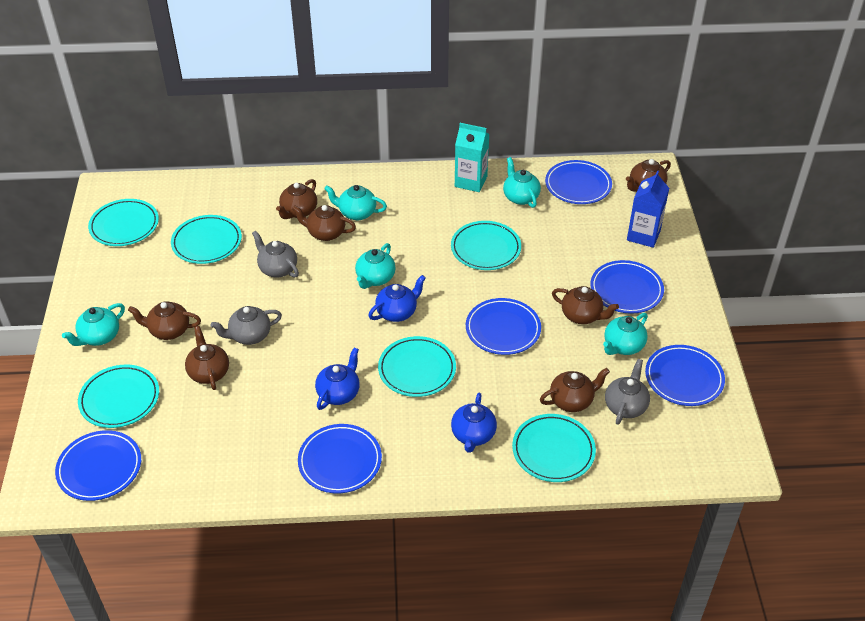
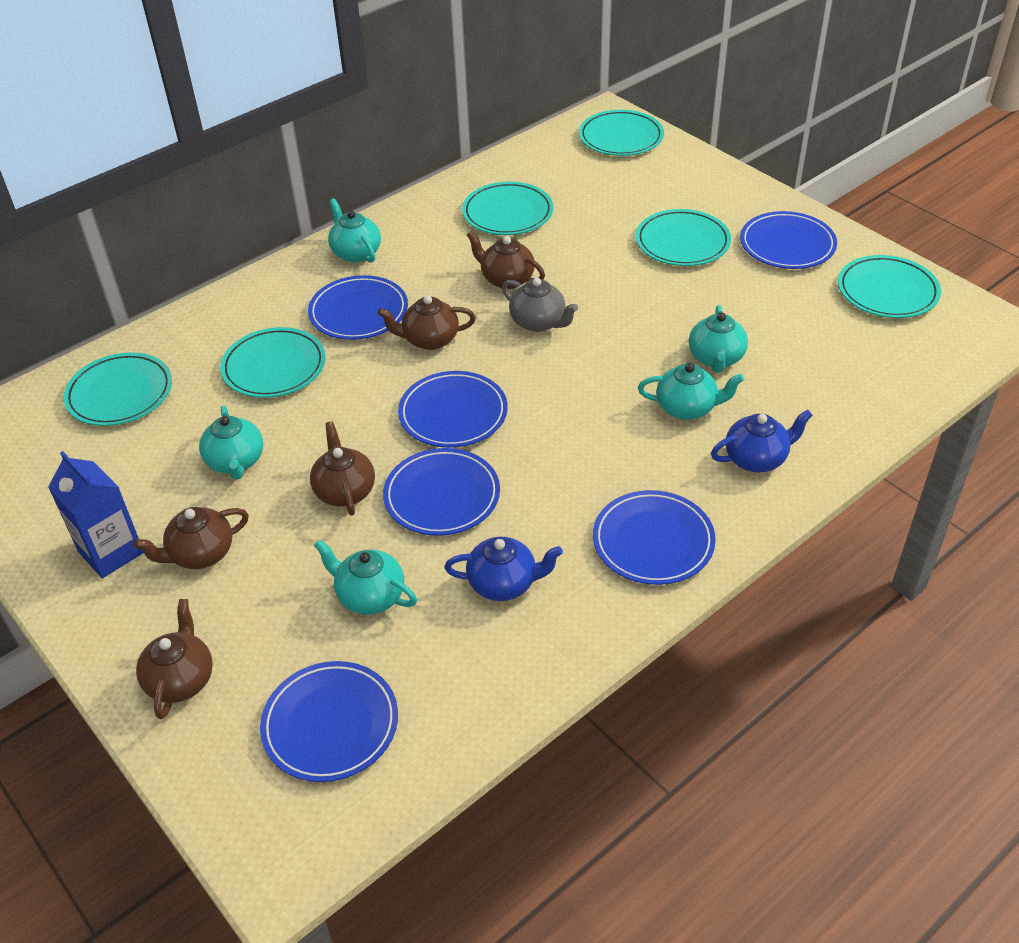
blue teapot: 3 -> 2
brown teapot: 7 -> 5
grey teapot: 3 -> 1
turquoise carton: 1 -> 0

